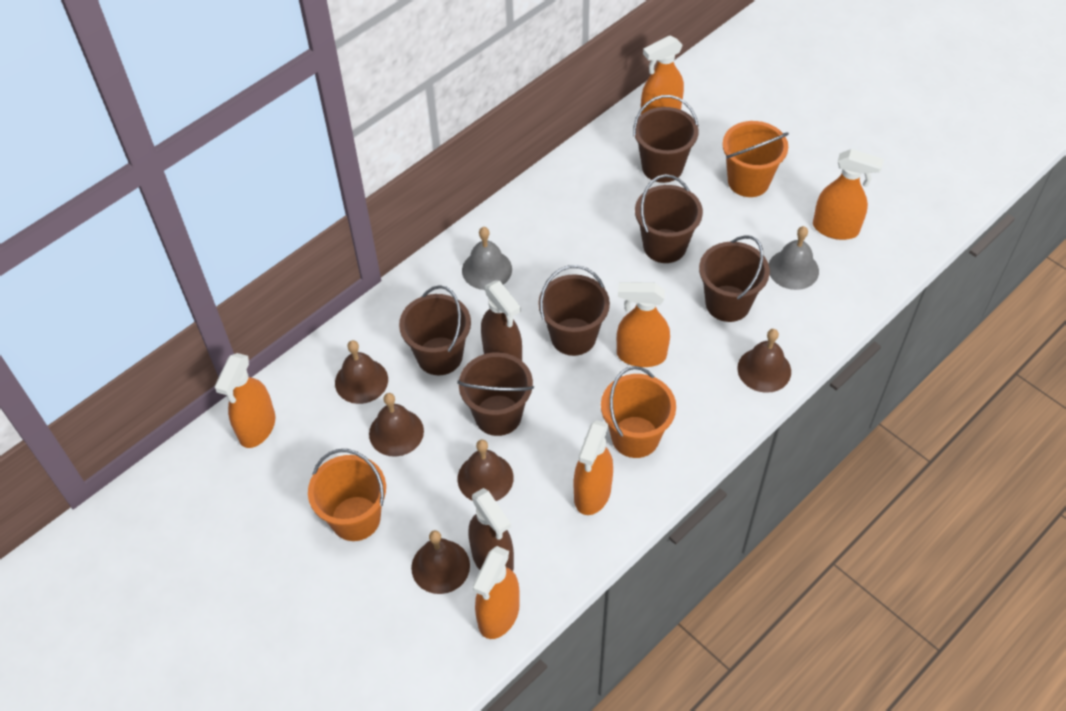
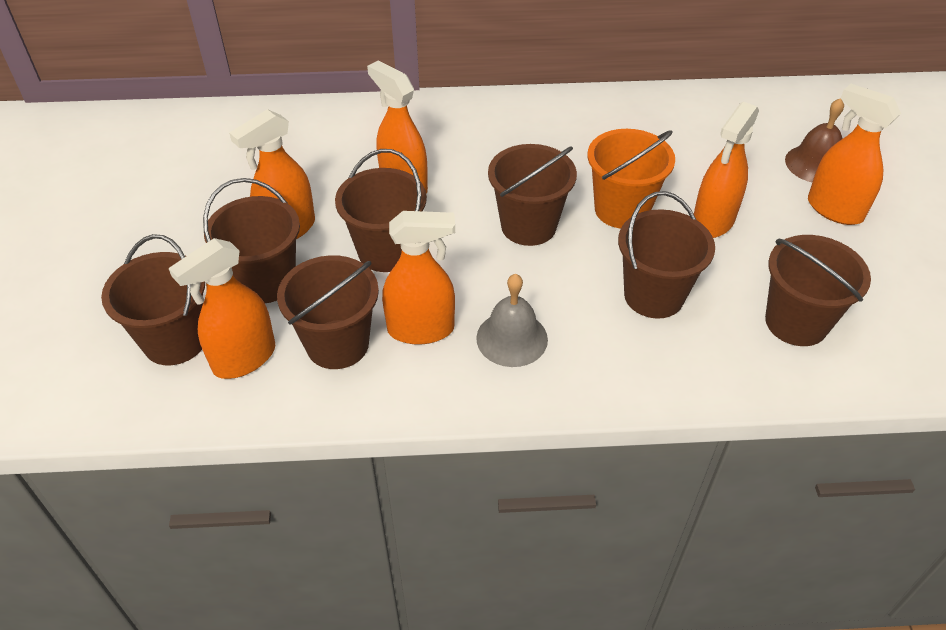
brown bell: 5 -> 1
brown bucket: 6 -> 7
brown spray bottle: 2 -> 0
grey bell: 2 -> 1
orange bucket: 3 -> 1

